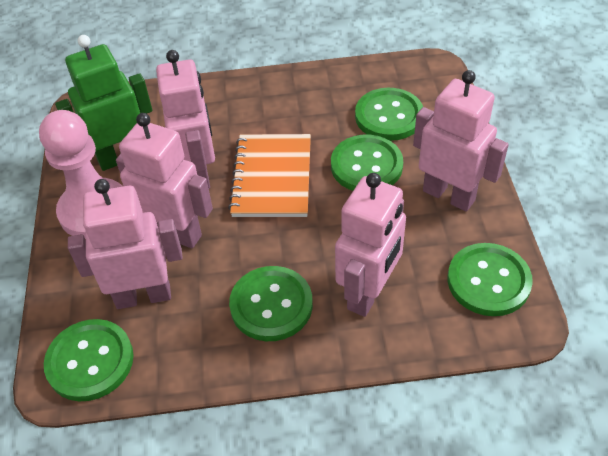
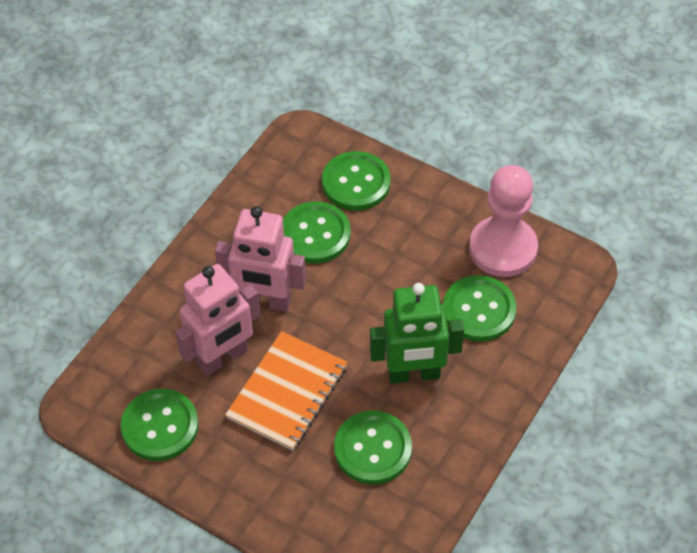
pink robot: 5 -> 2

